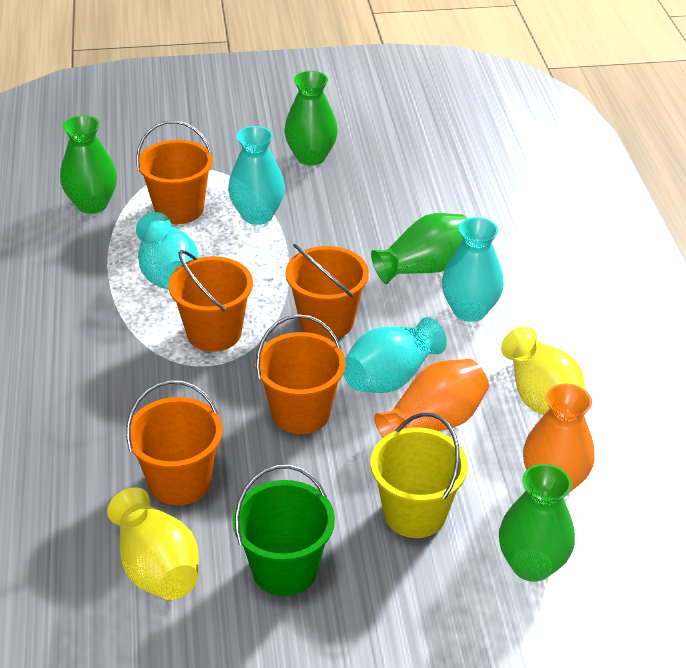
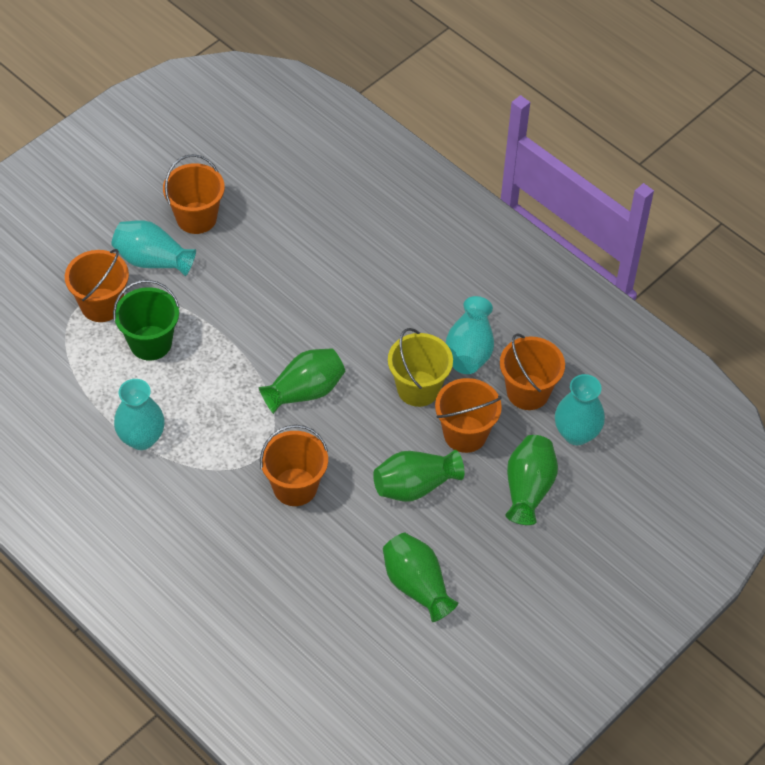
orange vase: 2 -> 0
yellow vase: 2 -> 0

